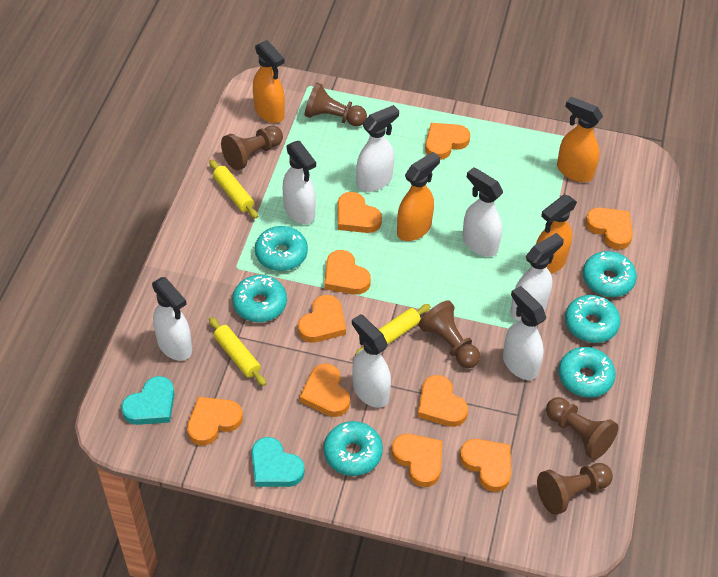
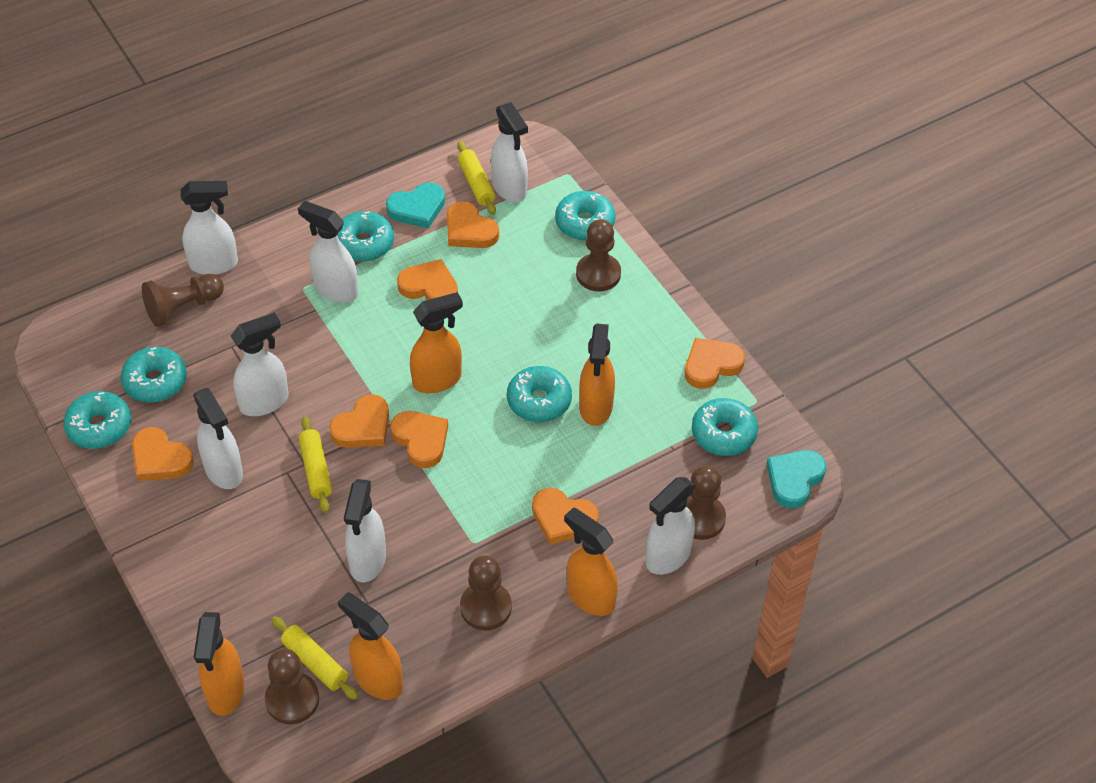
orange heart: 10 -> 7
orange spray bottle: 4 -> 5

